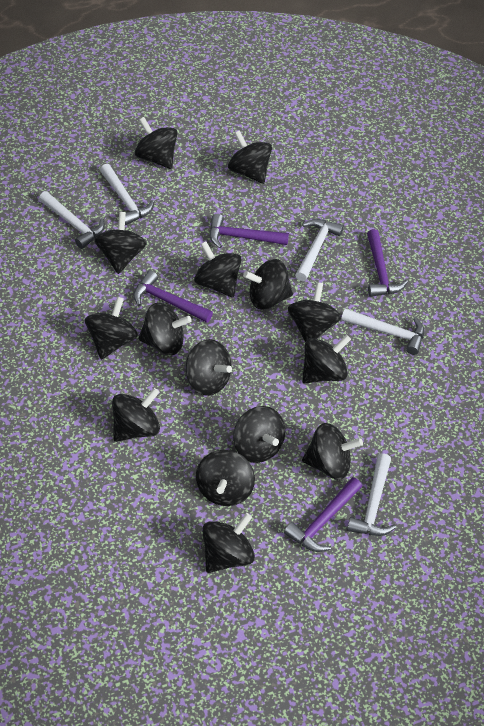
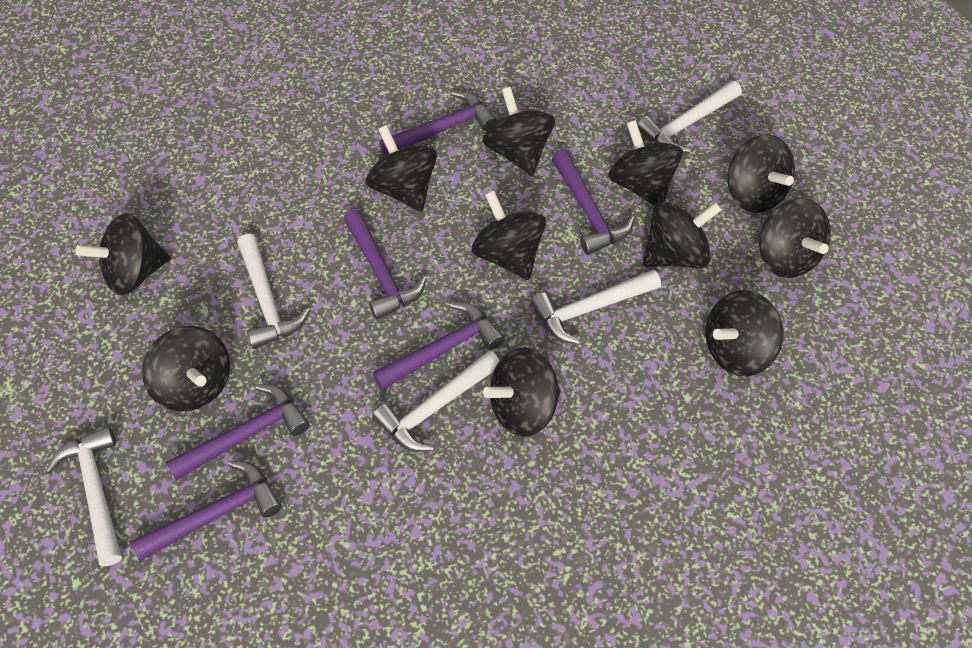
black spinning top: 15 -> 11
purple hammer: 4 -> 6

